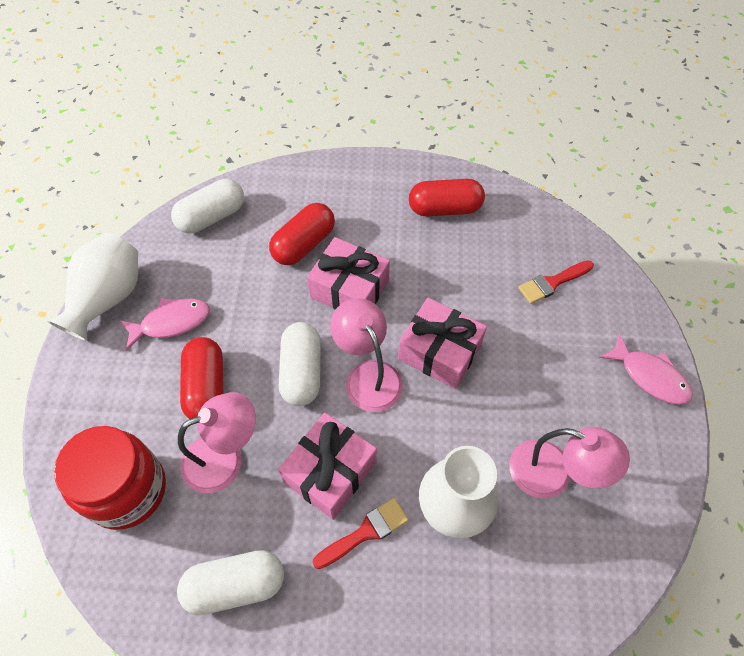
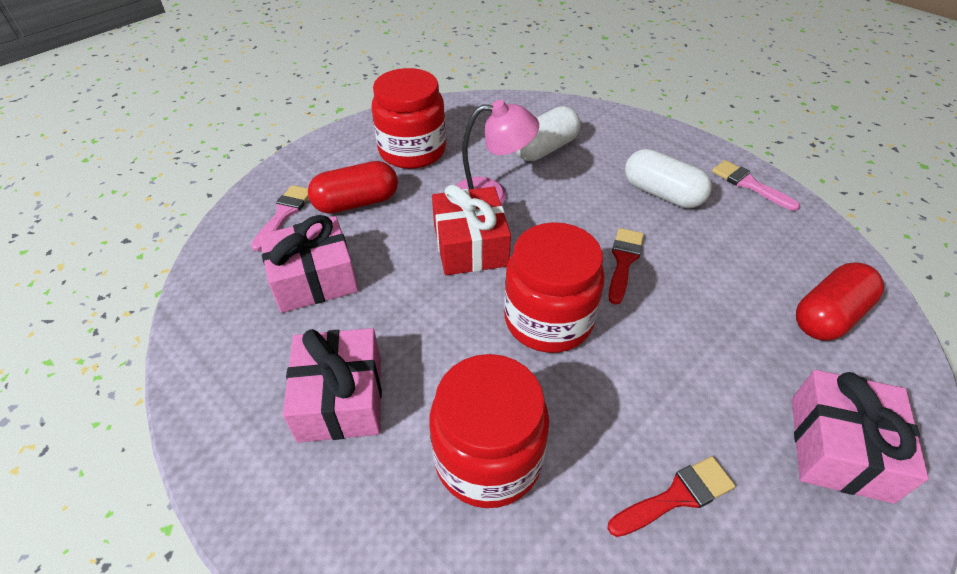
pink brush: 0 -> 2
pink fish: 2 -> 0
pink lamp: 3 -> 1
red capsule: 3 -> 2
red gift: 0 -> 1
red jar: 1 -> 3
white capsule: 3 -> 2
white vase: 2 -> 0

